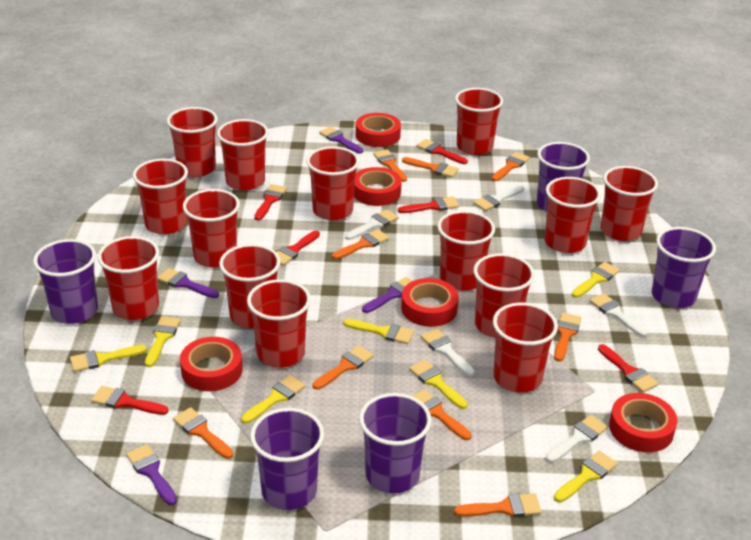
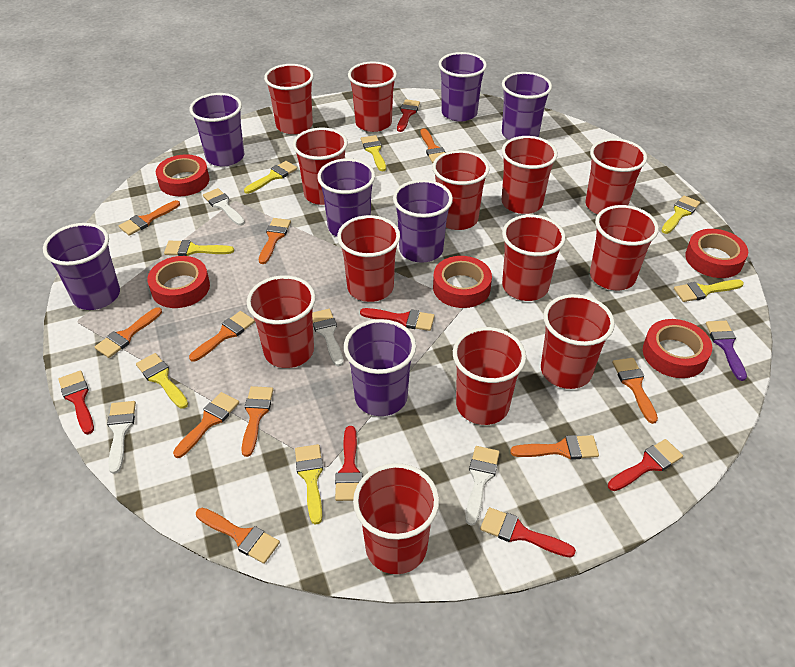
orange brush: 9 -> 10
purple brush: 4 -> 1
purple cup: 5 -> 7
red cup: 14 -> 13
white brush: 5 -> 4

